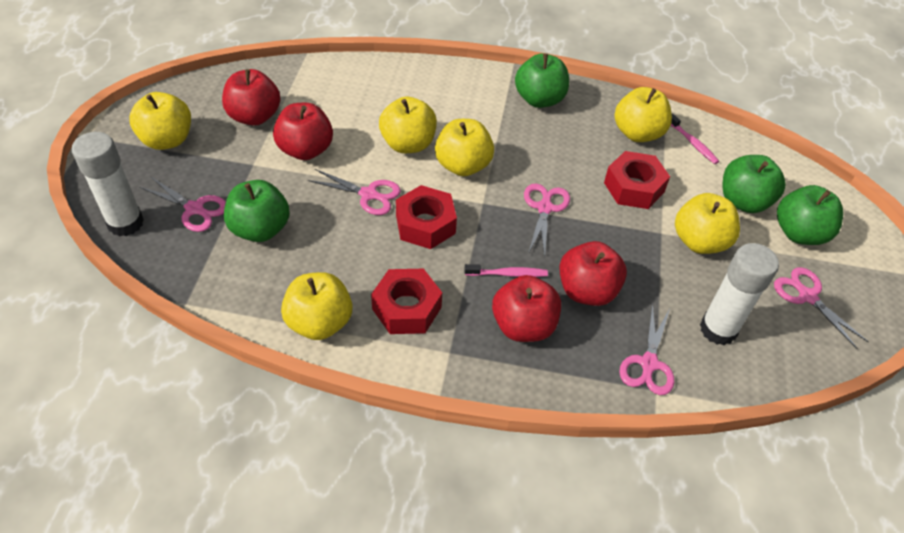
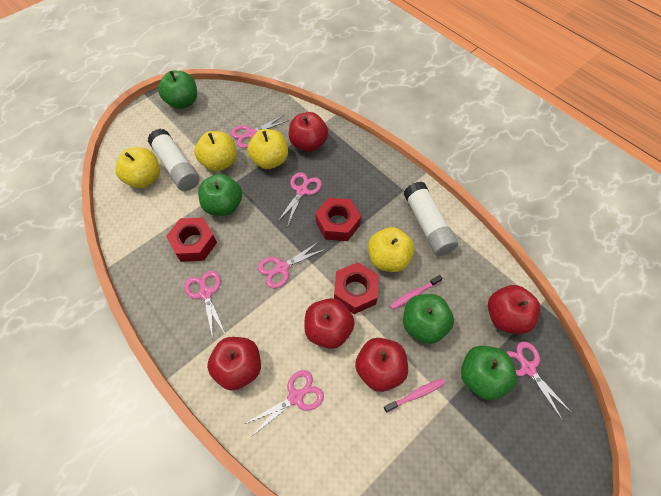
pink scissors: 5 -> 6
red apple: 4 -> 5
yellow apple: 6 -> 4

